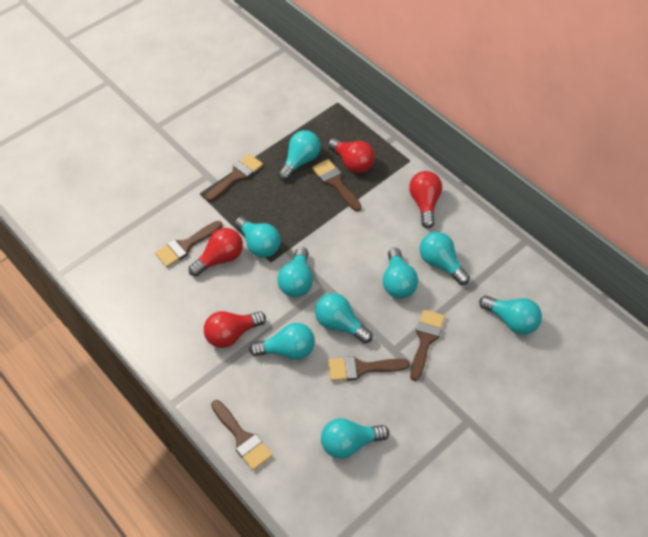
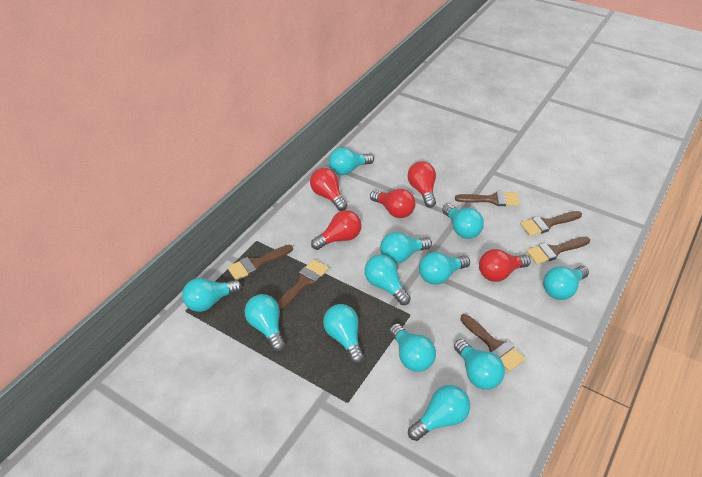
red light bulb: 4 -> 5
turquoise light bulb: 9 -> 12

